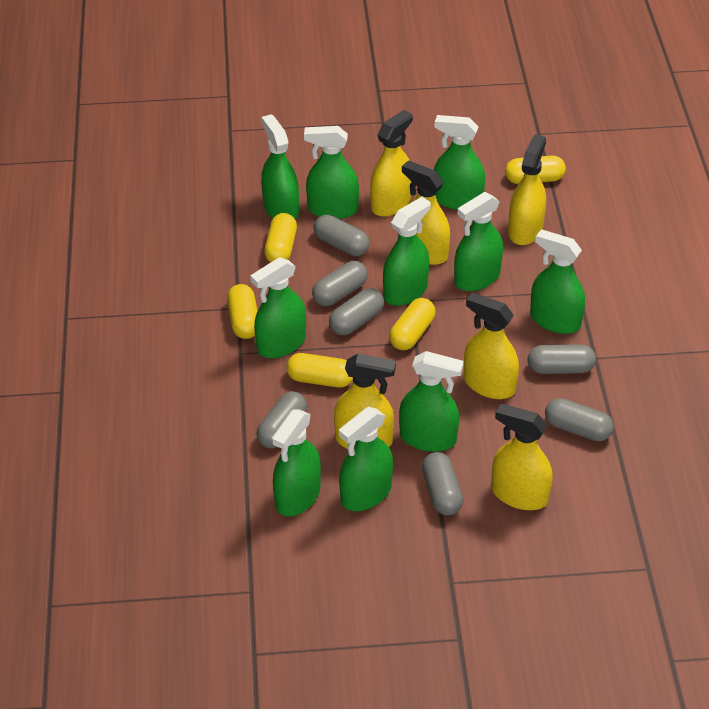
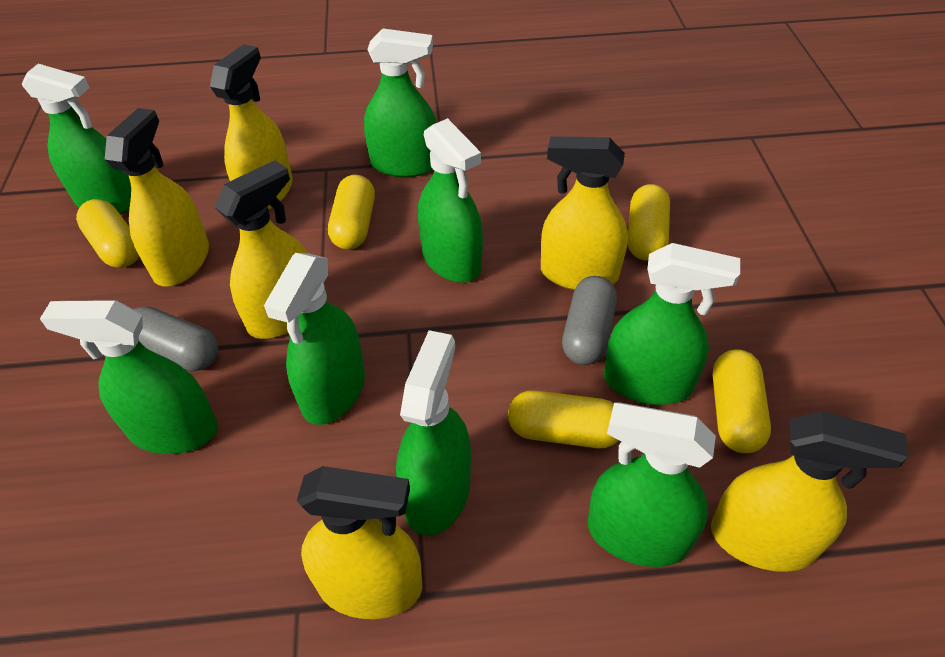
green spray bottle: 10 -> 8
grey capsule: 7 -> 2

